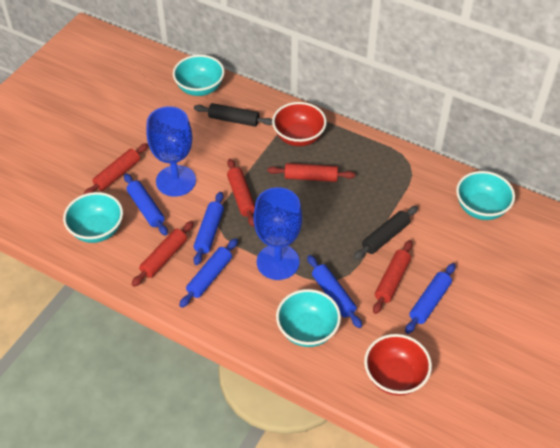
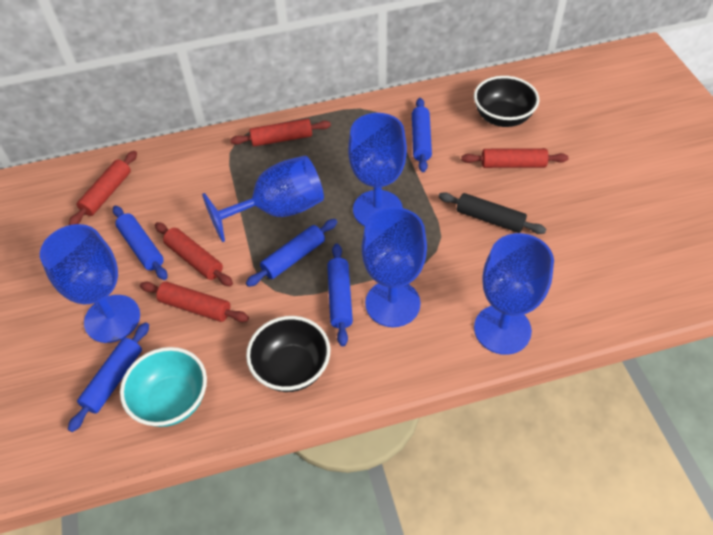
black bowl: 0 -> 2
black rolling pin: 2 -> 1
blue goblet: 2 -> 5
red bowl: 2 -> 0
turquoise bowl: 4 -> 1

